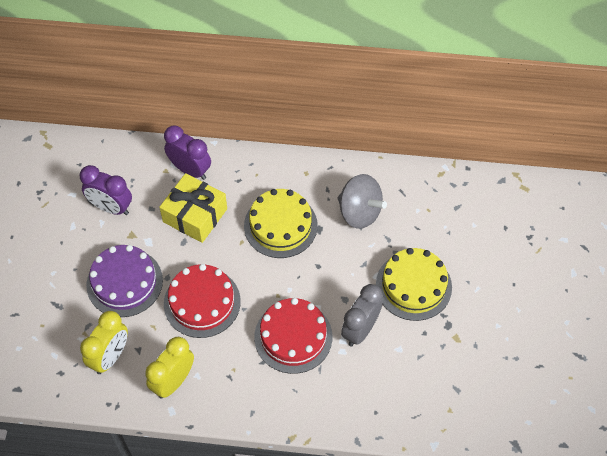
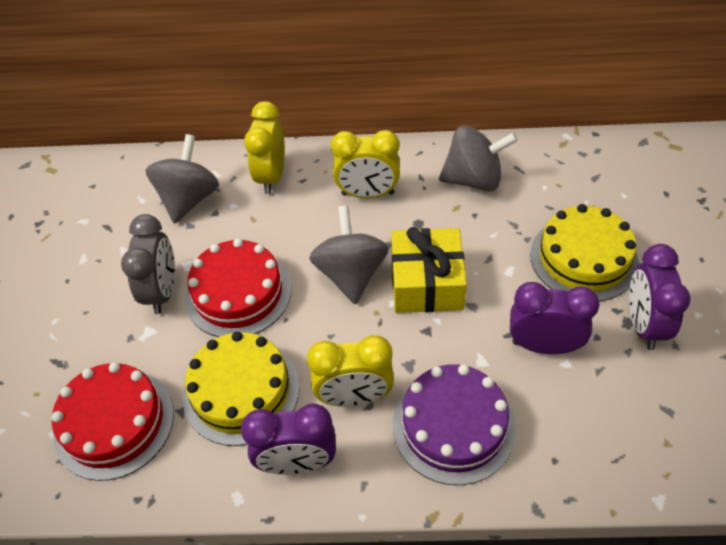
grey spinning top: 1 -> 3
purple clock: 2 -> 3
yellow clock: 2 -> 3

